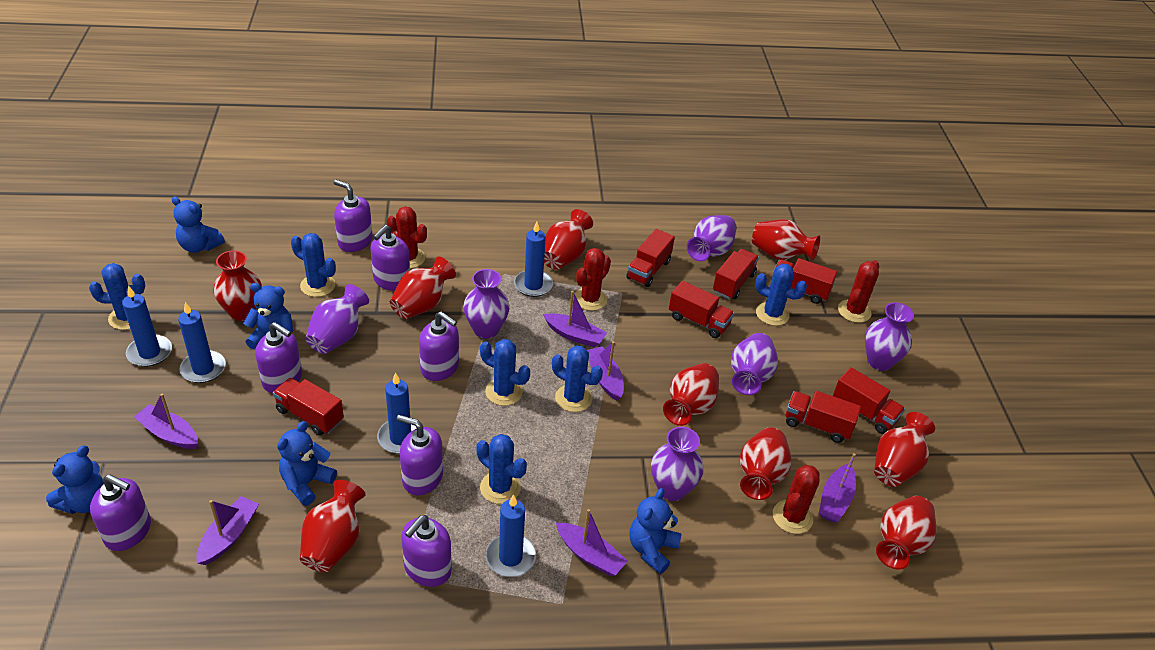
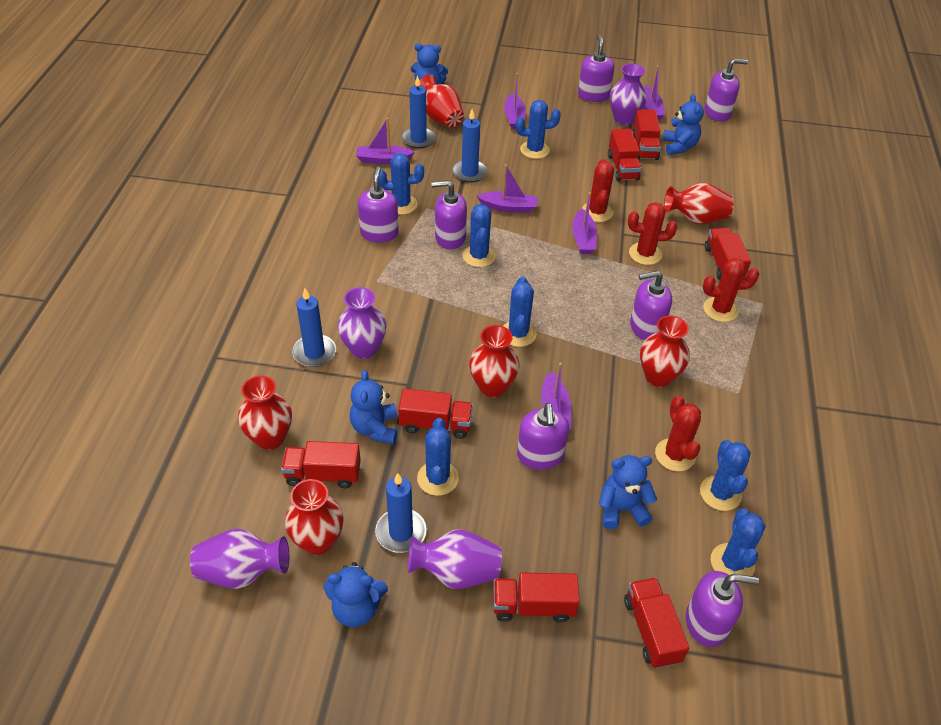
blue cactus: 6 -> 7
blue candle: 5 -> 4
purple vase: 6 -> 4
red vase: 9 -> 6

